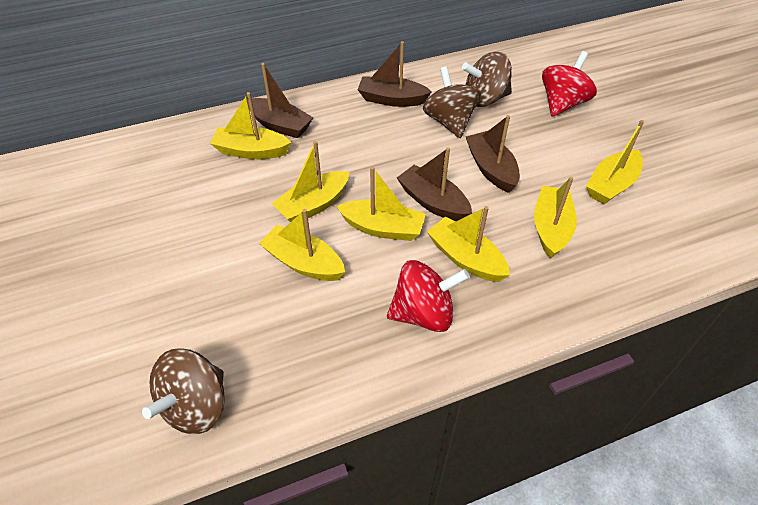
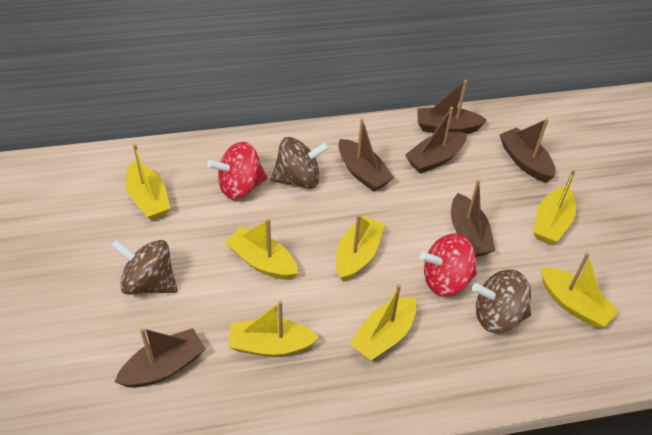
brown boat: 4 -> 6

